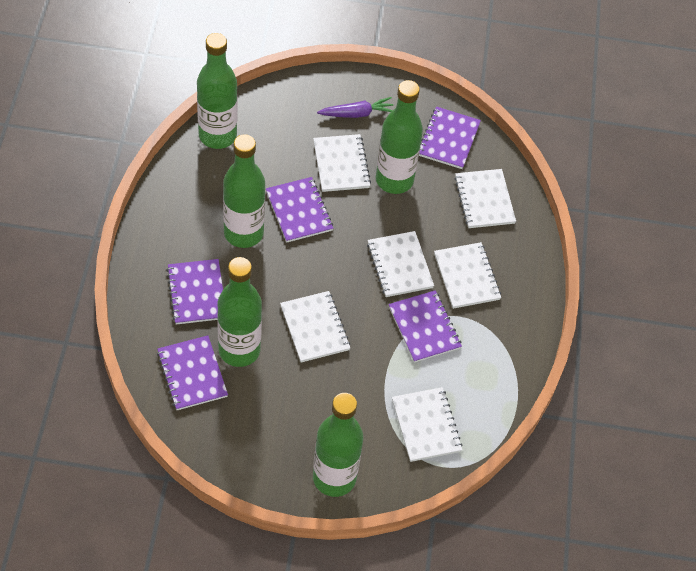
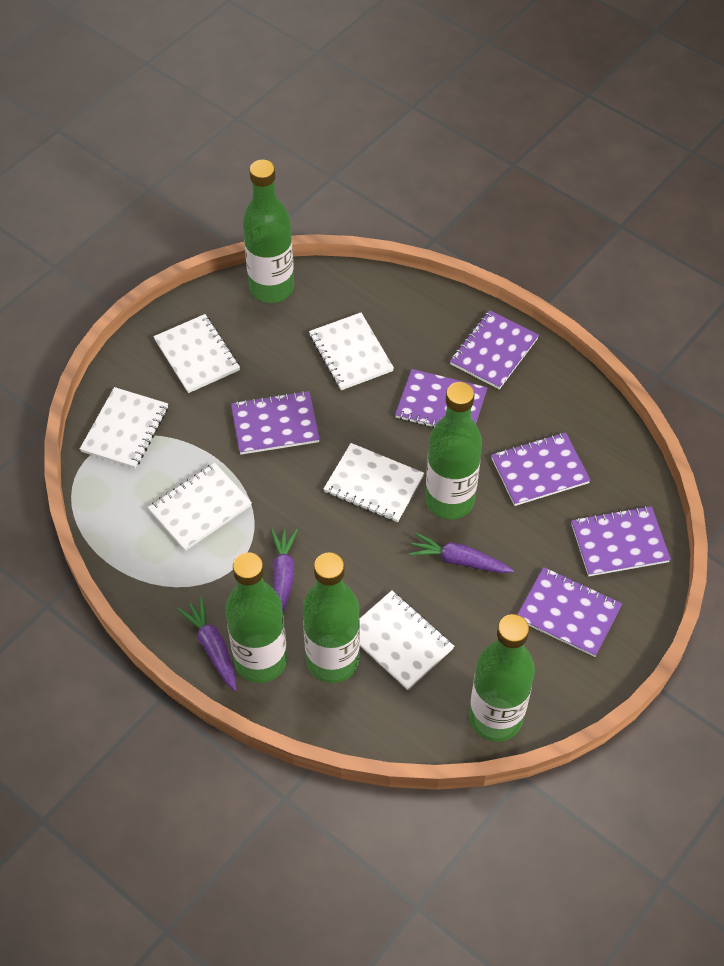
purple carrot: 1 -> 3
purple notebook: 5 -> 6

